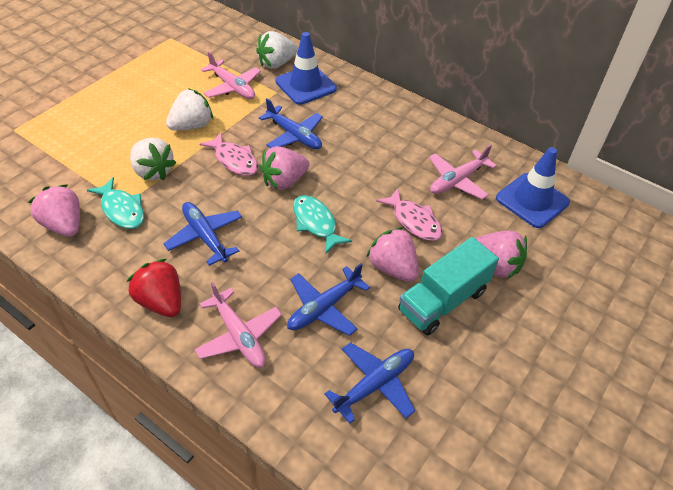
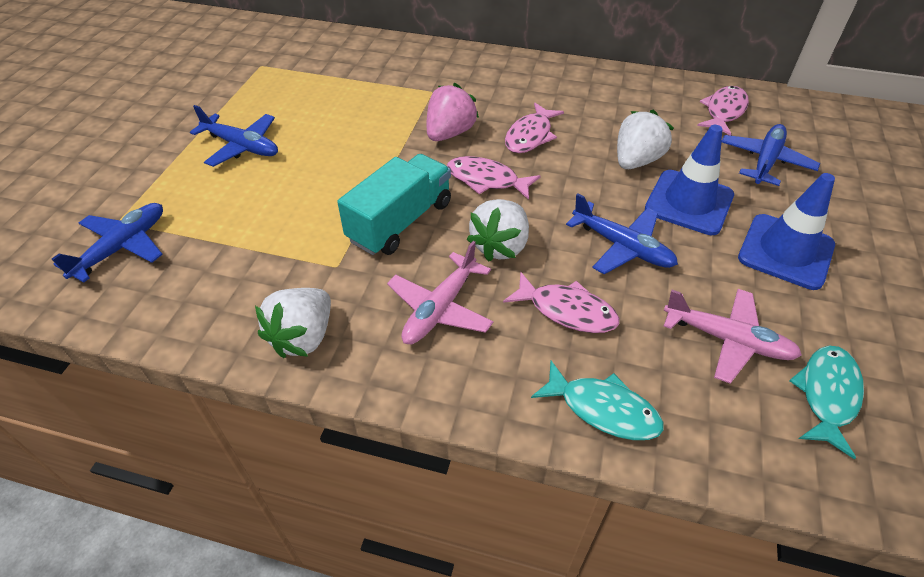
pink fish: 2 -> 4
pink plane: 3 -> 2
pink strawberry: 4 -> 1
red strawberry: 1 -> 0

